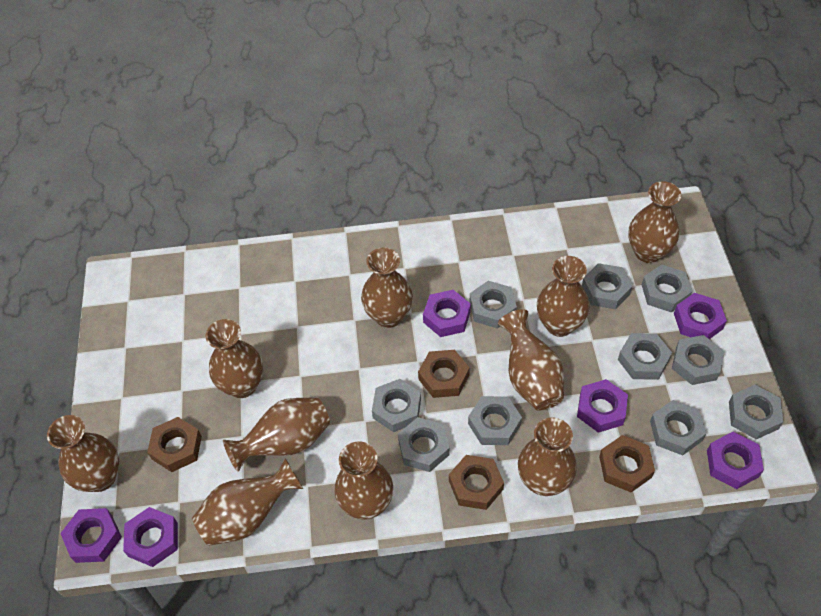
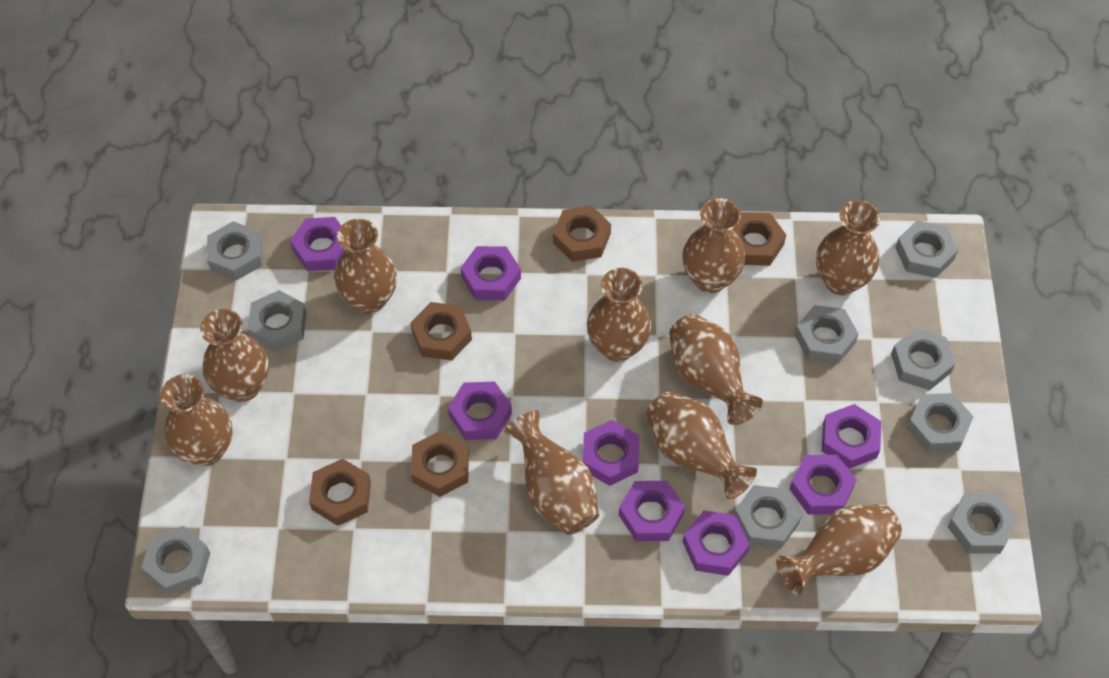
brown nut: 4 -> 5
grey nut: 10 -> 9
purple nut: 6 -> 8

